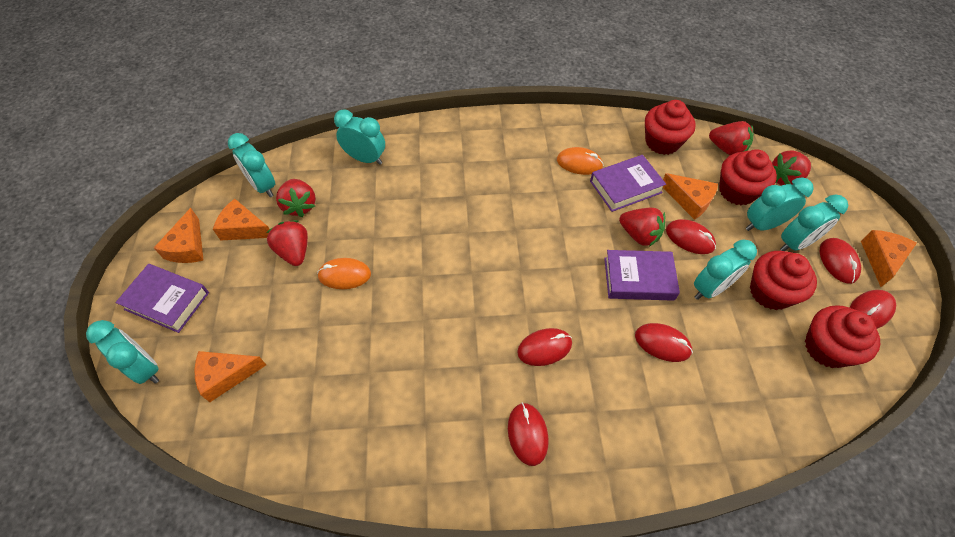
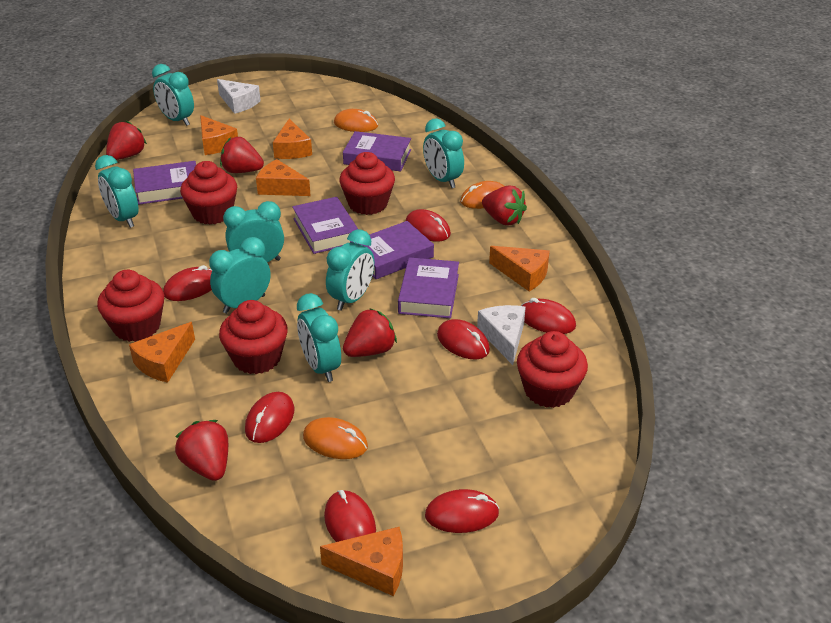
orange cheese: 5 -> 6
orange mouse: 2 -> 3
purple book: 3 -> 5
red cupcake: 4 -> 5
red mouse: 6 -> 7
turquoise clock: 6 -> 7
white cheese: 0 -> 2

